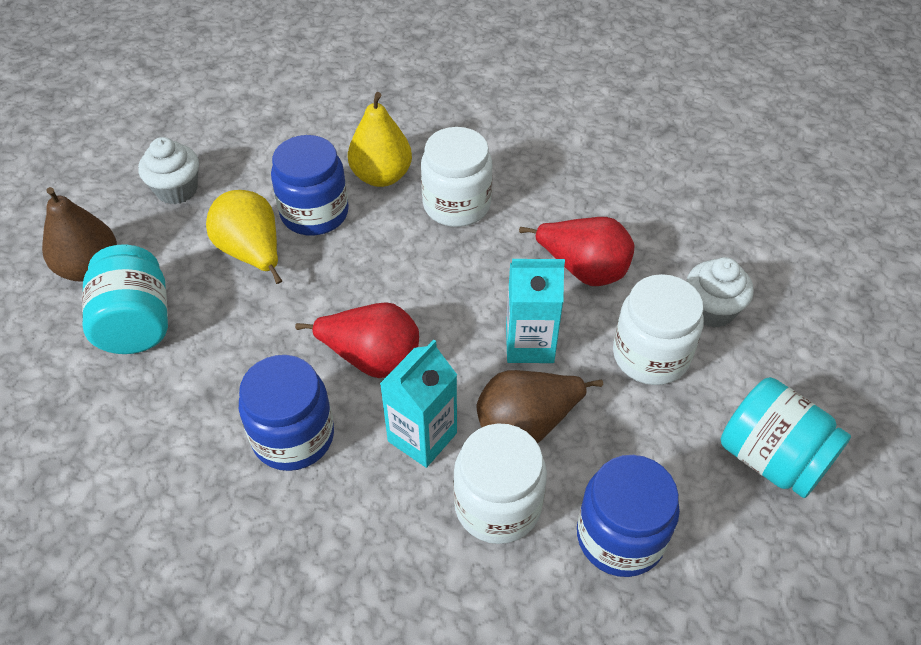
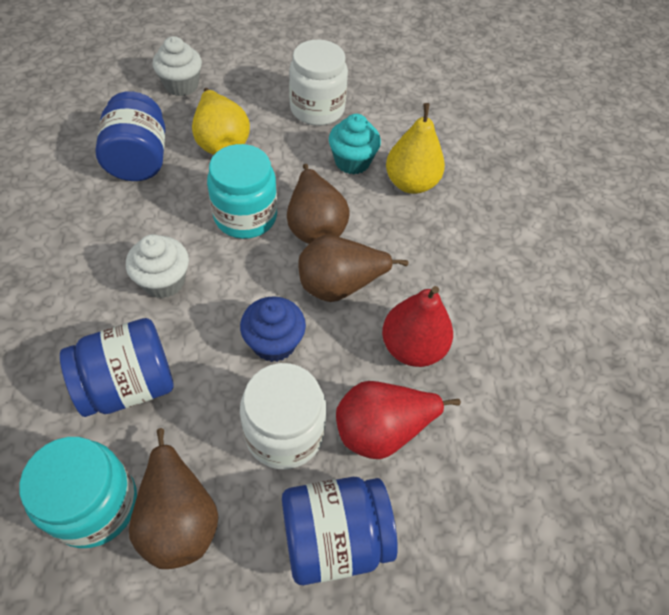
blue cupcake: 0 -> 1
brown pear: 2 -> 3
turquoise carton: 2 -> 0
turquoise cupcake: 0 -> 1
white jar: 3 -> 2

